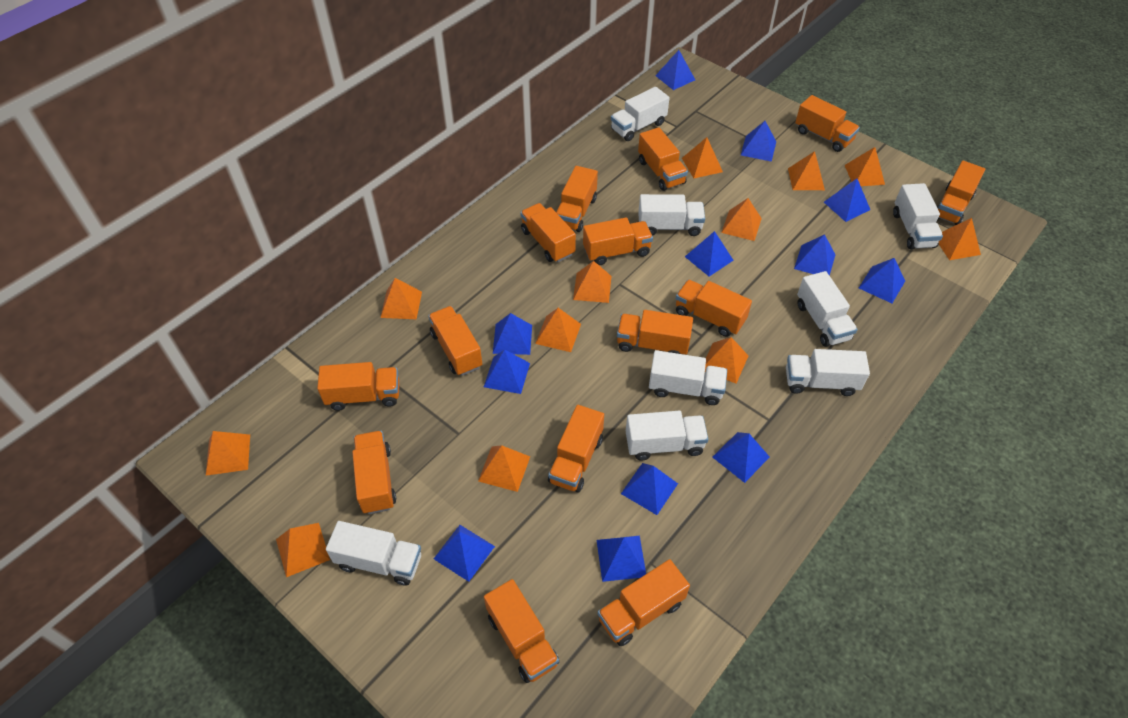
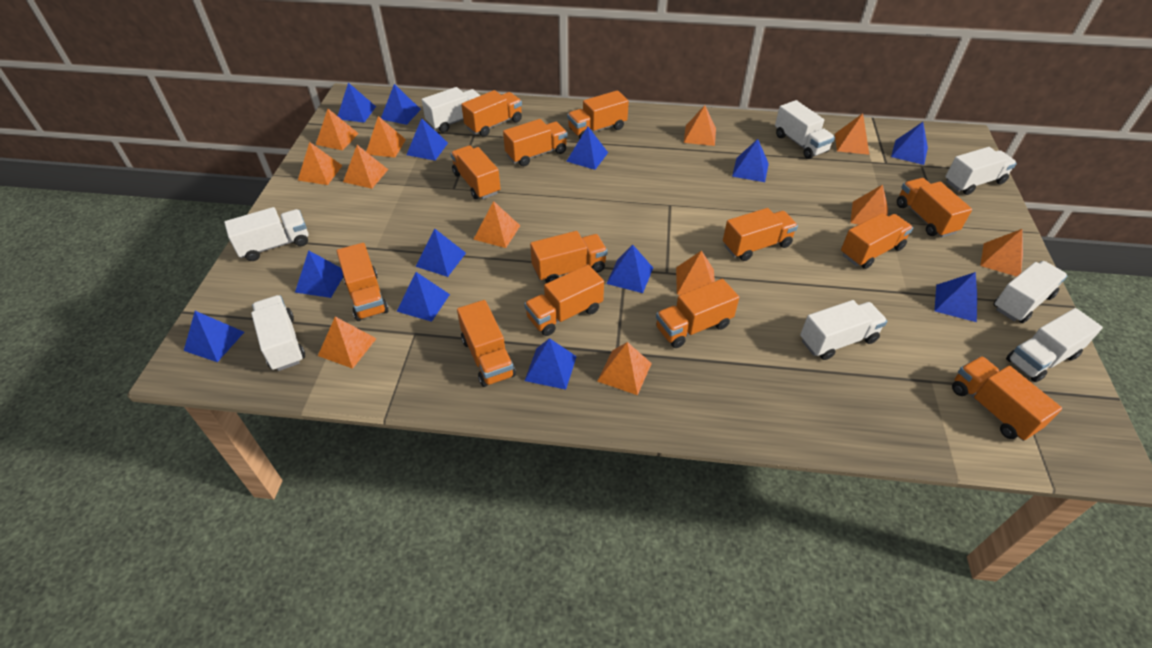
blue pyramid: 12 -> 13
orange truck: 14 -> 13

